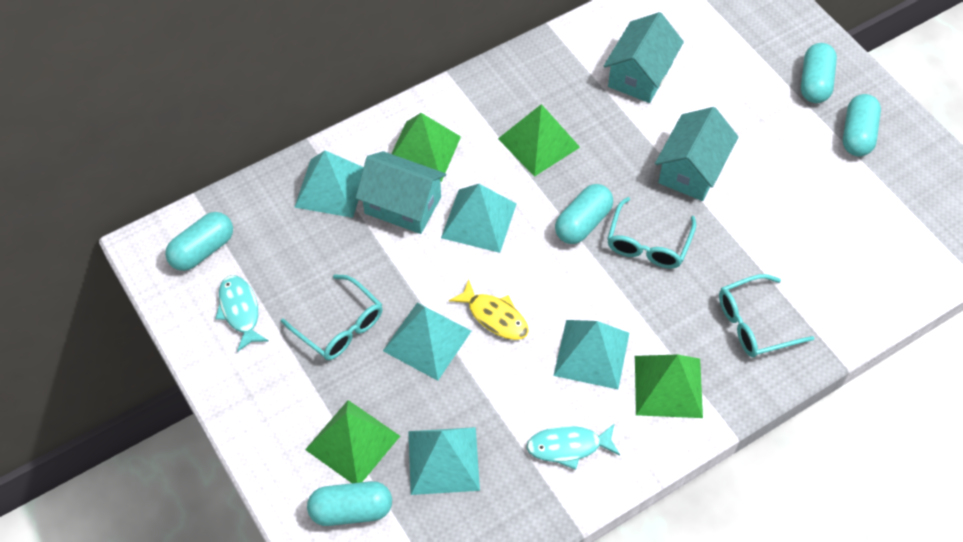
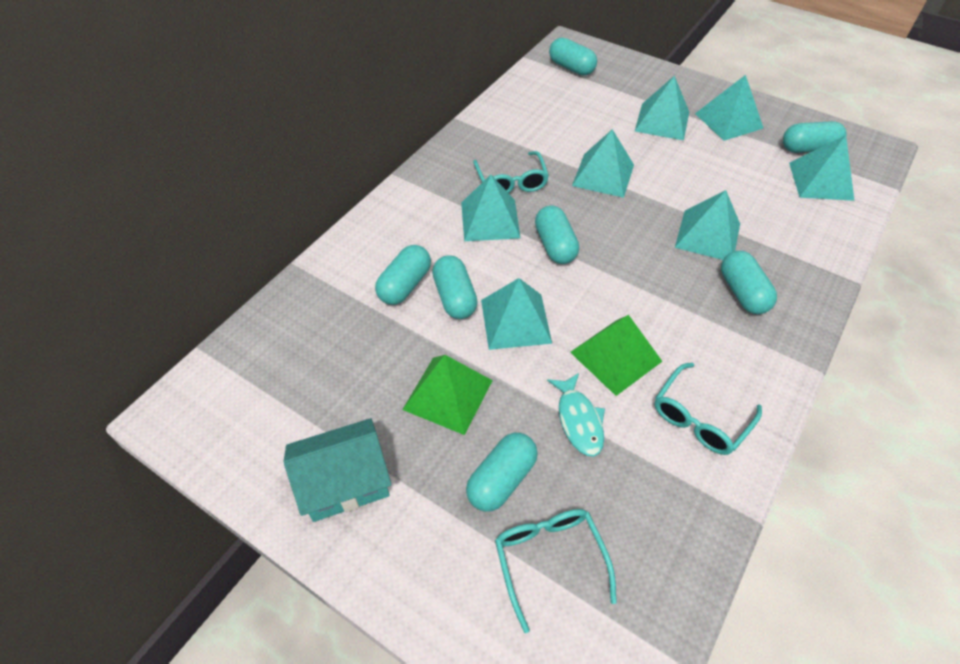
green pyramid: 4 -> 2
turquoise capsule: 5 -> 7
turquoise fish: 2 -> 1
turquoise house: 3 -> 1
turquoise pyramid: 5 -> 7
yellow fish: 1 -> 0

